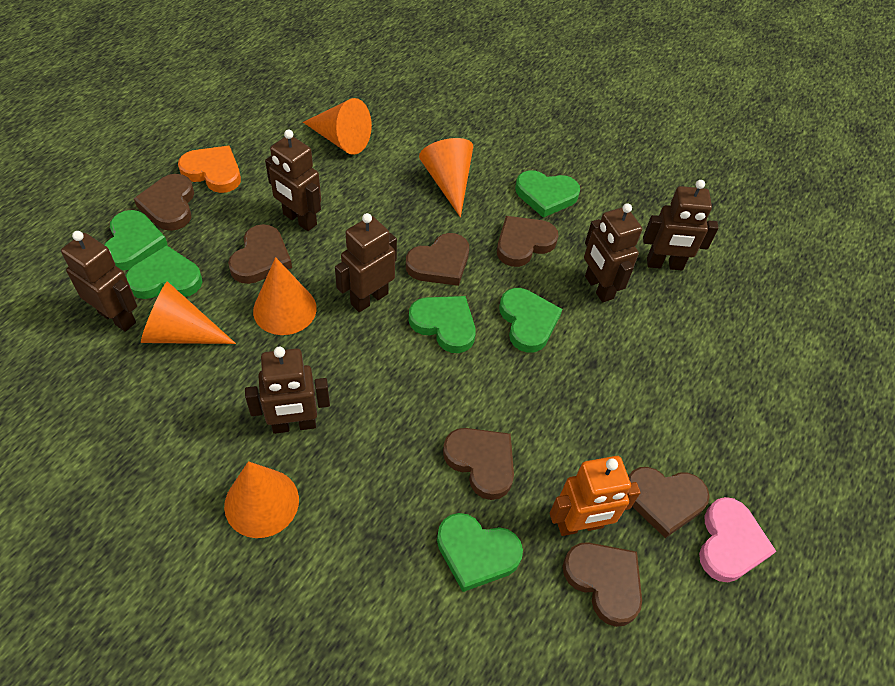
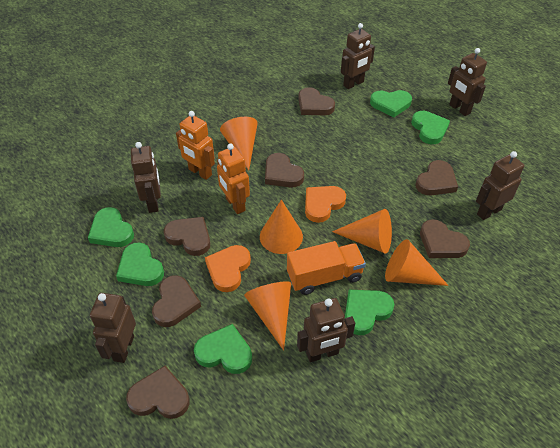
orange heart: 1 -> 2
orange robot: 1 -> 2
orange truck: 0 -> 1
pink heart: 1 -> 0

